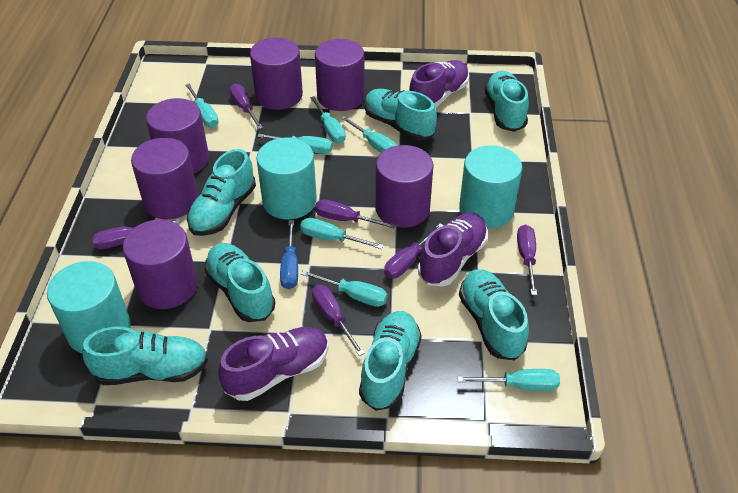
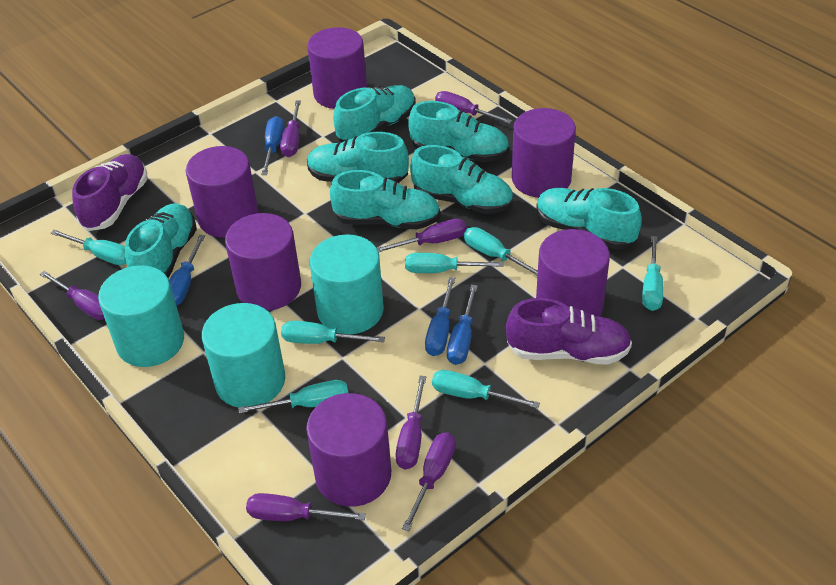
blue screwdriver: 1 -> 4
purple screwdriver: 6 -> 7
purple shoe: 3 -> 2

